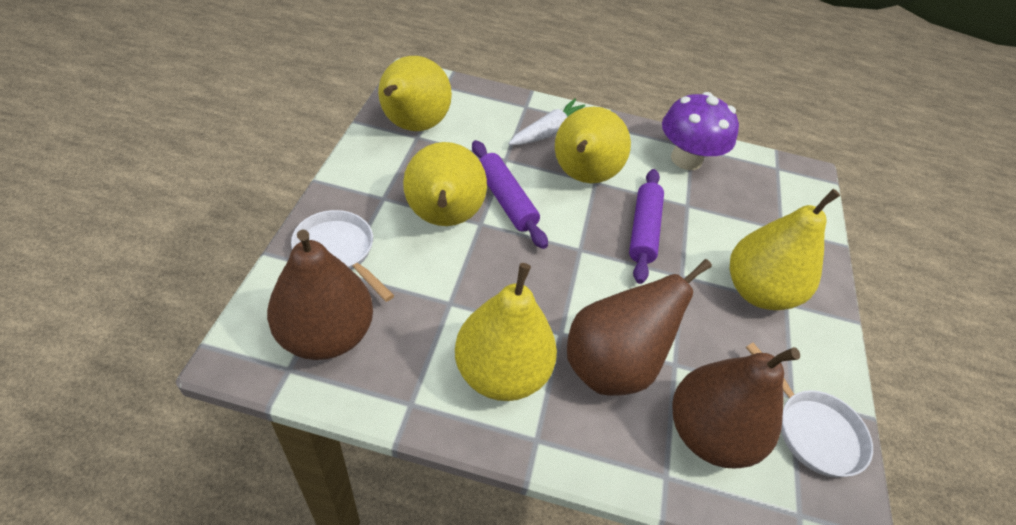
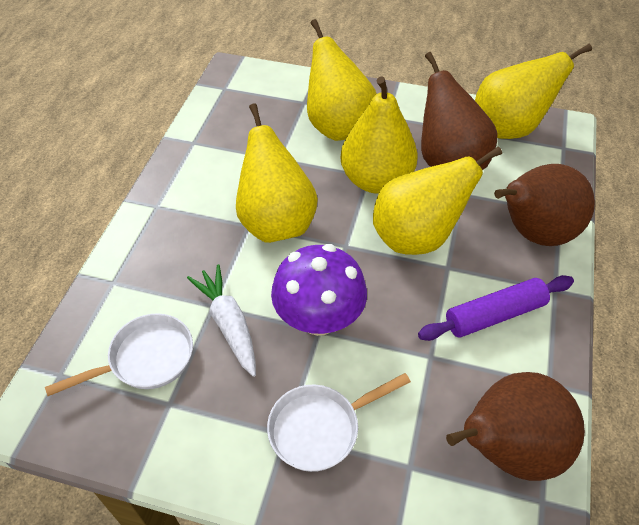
purple rolling pin: 2 -> 1

